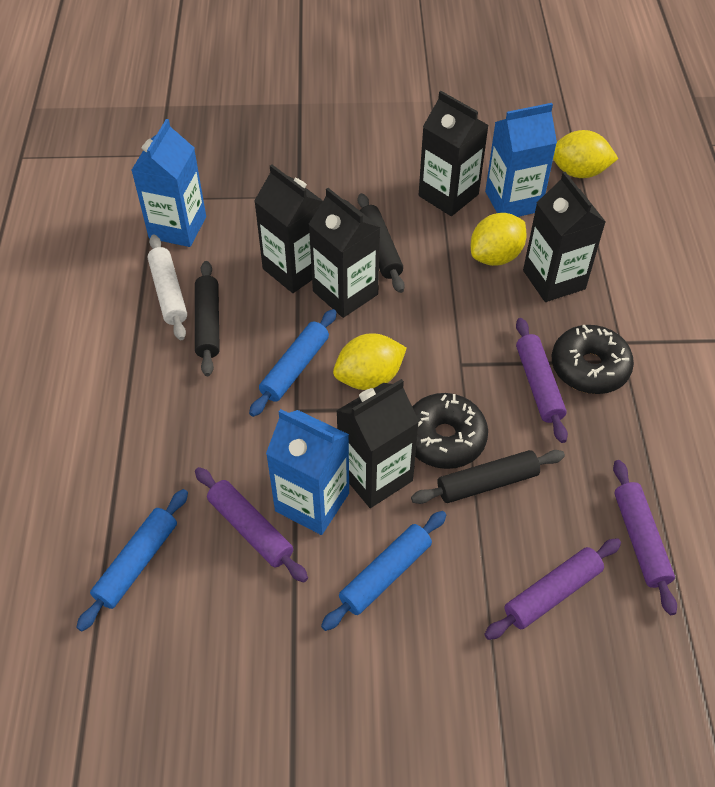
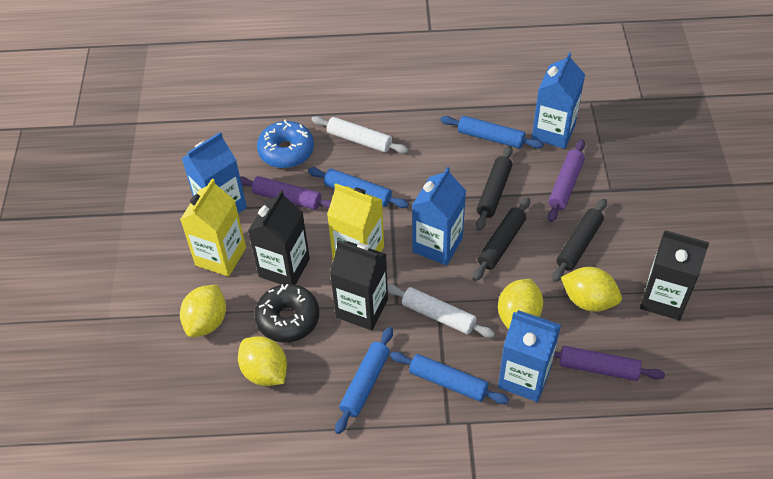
black carton: 5 -> 3
black donut: 2 -> 1
blue carton: 3 -> 4
blue donut: 0 -> 1
blue rolling pin: 3 -> 4
purple rolling pin: 4 -> 3
white rolling pin: 1 -> 2
yellow carton: 0 -> 2
yellow lemon: 3 -> 4

